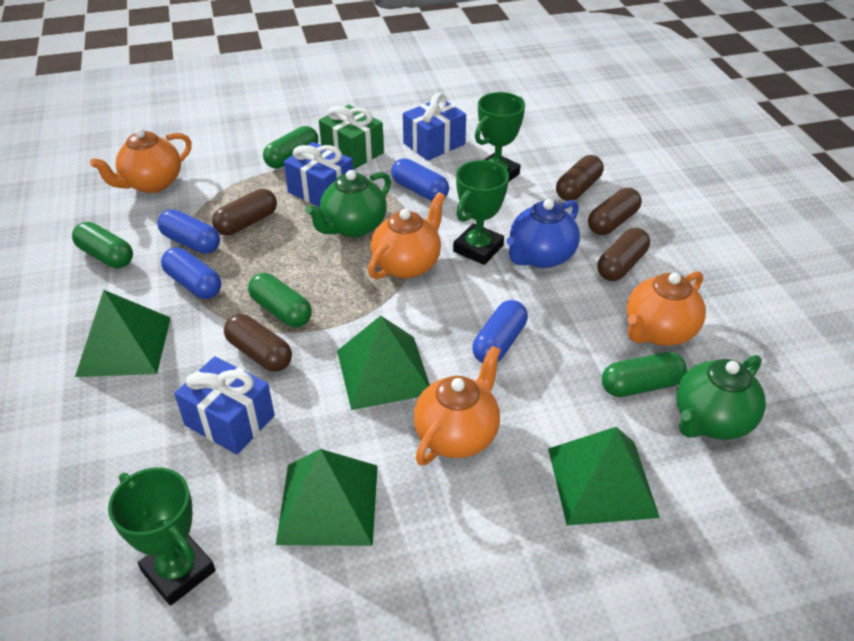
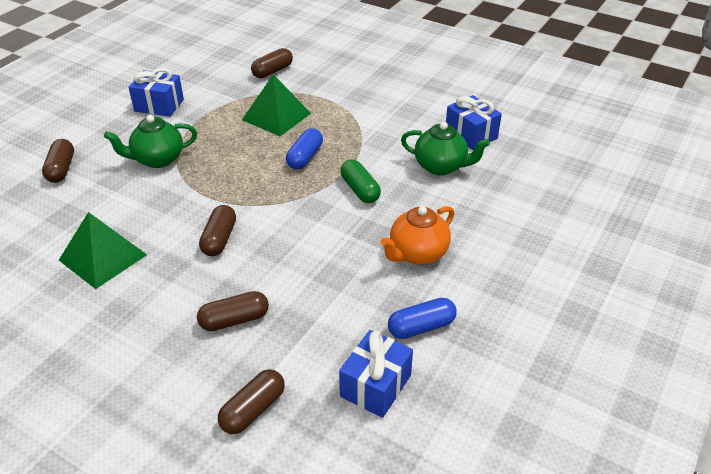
blue capsule: 4 -> 2
blue teapot: 1 -> 0
green capsule: 4 -> 1
green gift: 1 -> 0
green pyramid: 4 -> 2
green trophy: 3 -> 0
orange teapot: 4 -> 1

